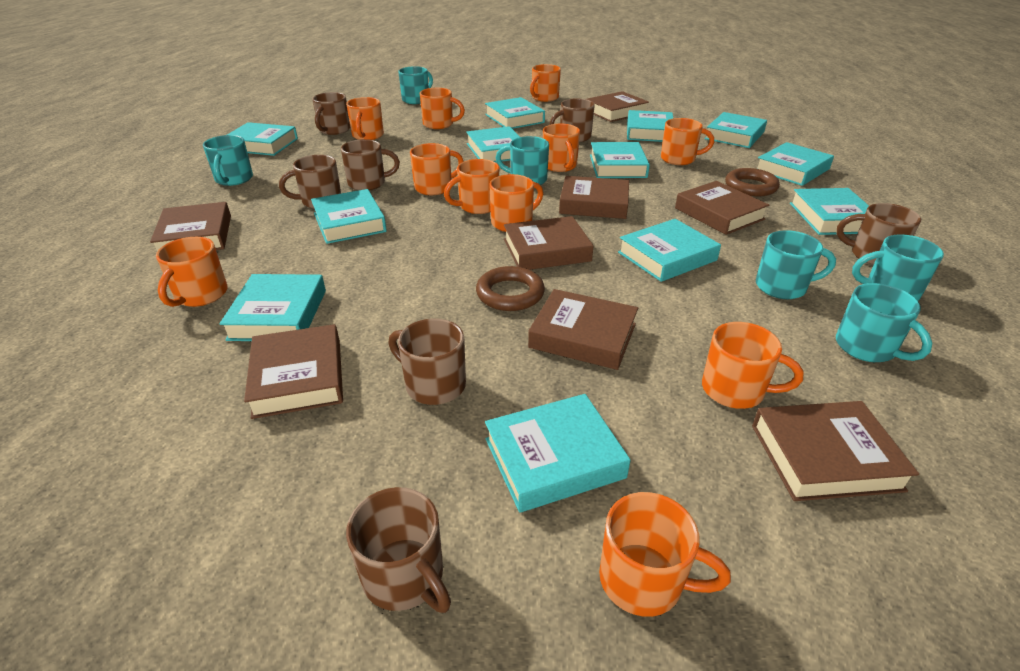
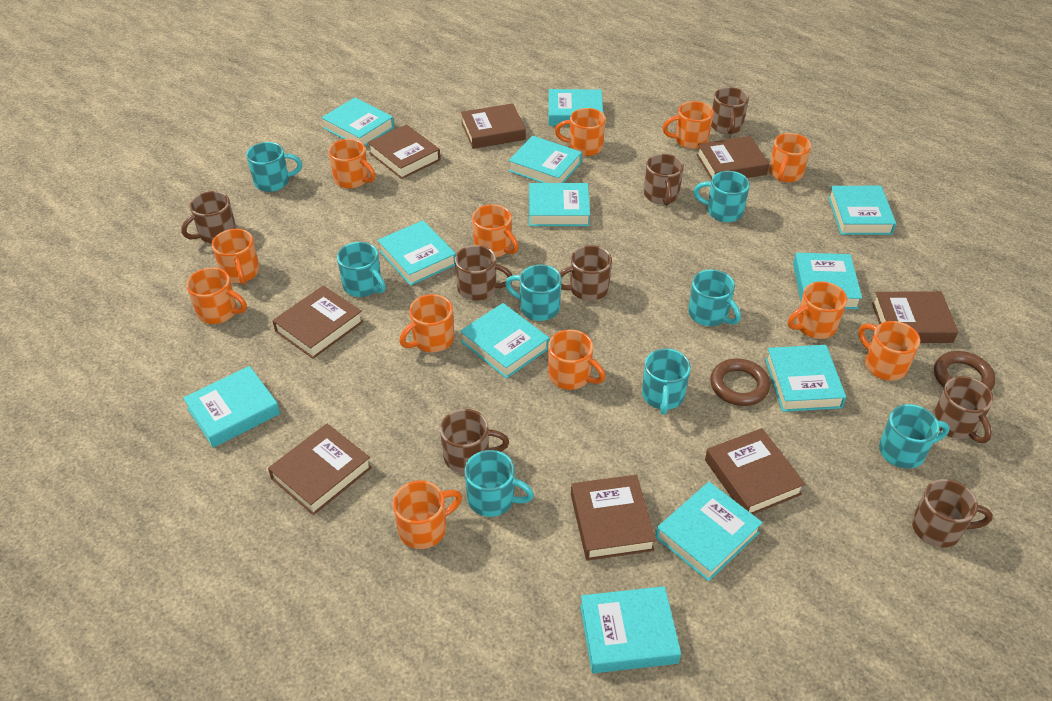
brown mug: 7 -> 8
orange mug: 11 -> 12
turquoise mug: 6 -> 8

